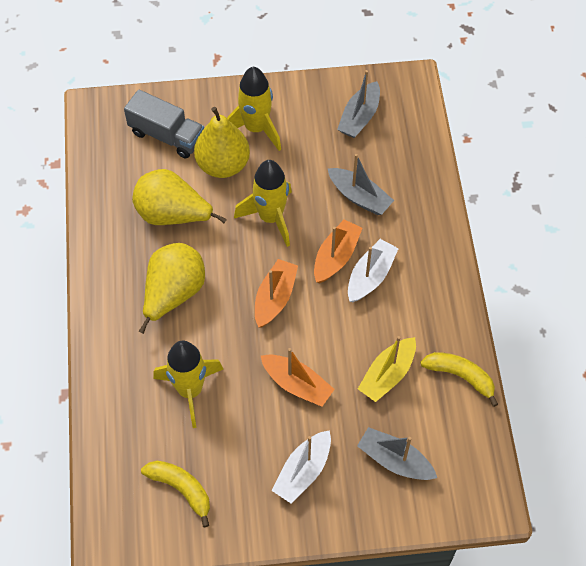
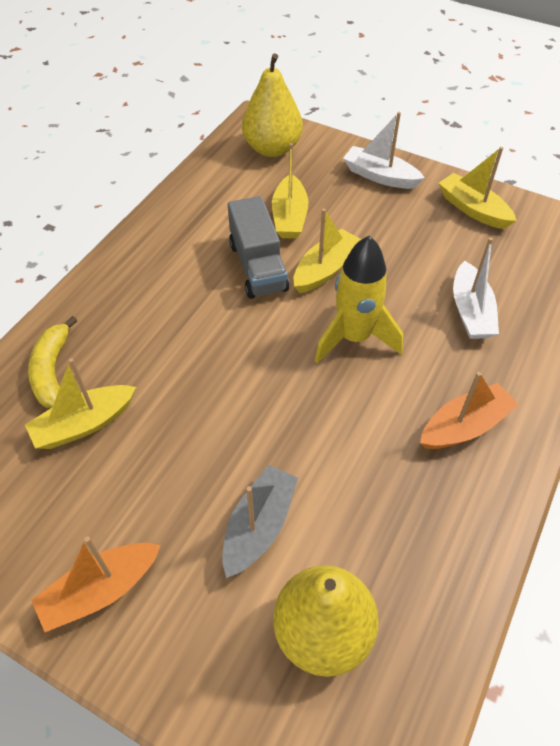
grey boat: 3 -> 1
orange boat: 3 -> 2
yellow banana: 2 -> 1
yellow boat: 1 -> 4
yellow pear: 3 -> 2
yellow rocket: 3 -> 1

